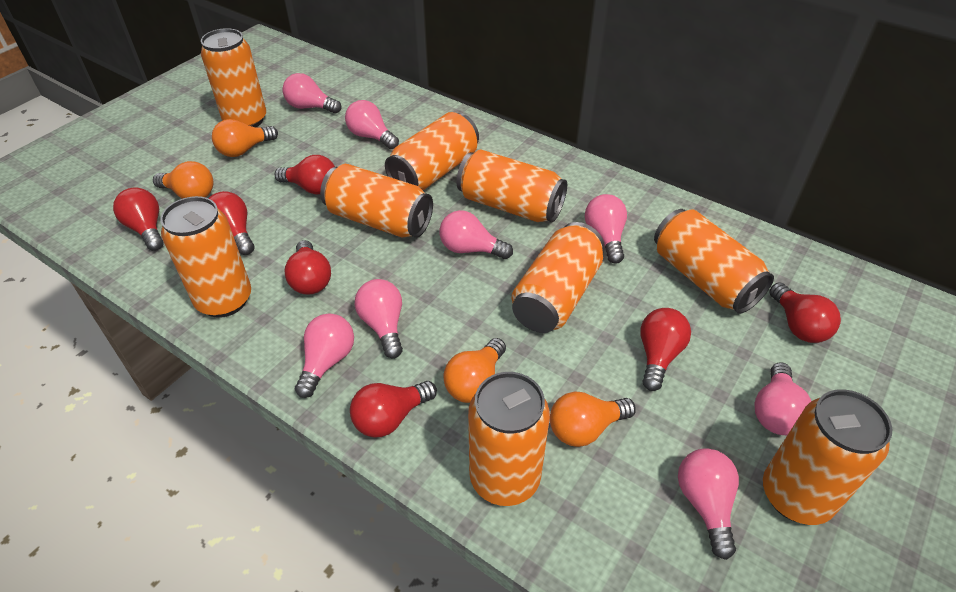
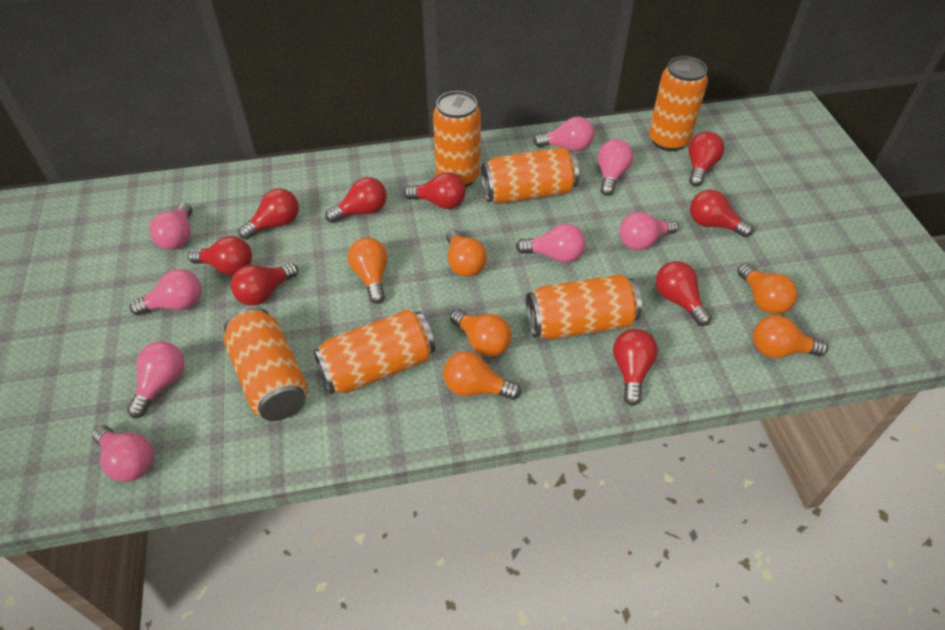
orange can: 9 -> 6
orange light bulb: 4 -> 6
red light bulb: 7 -> 9

